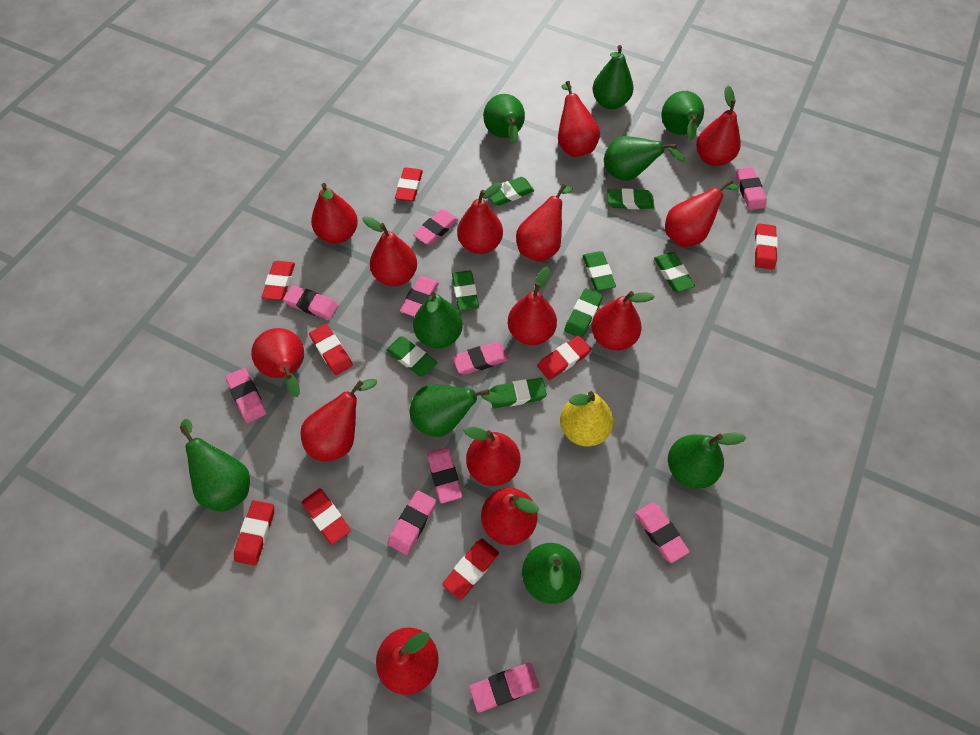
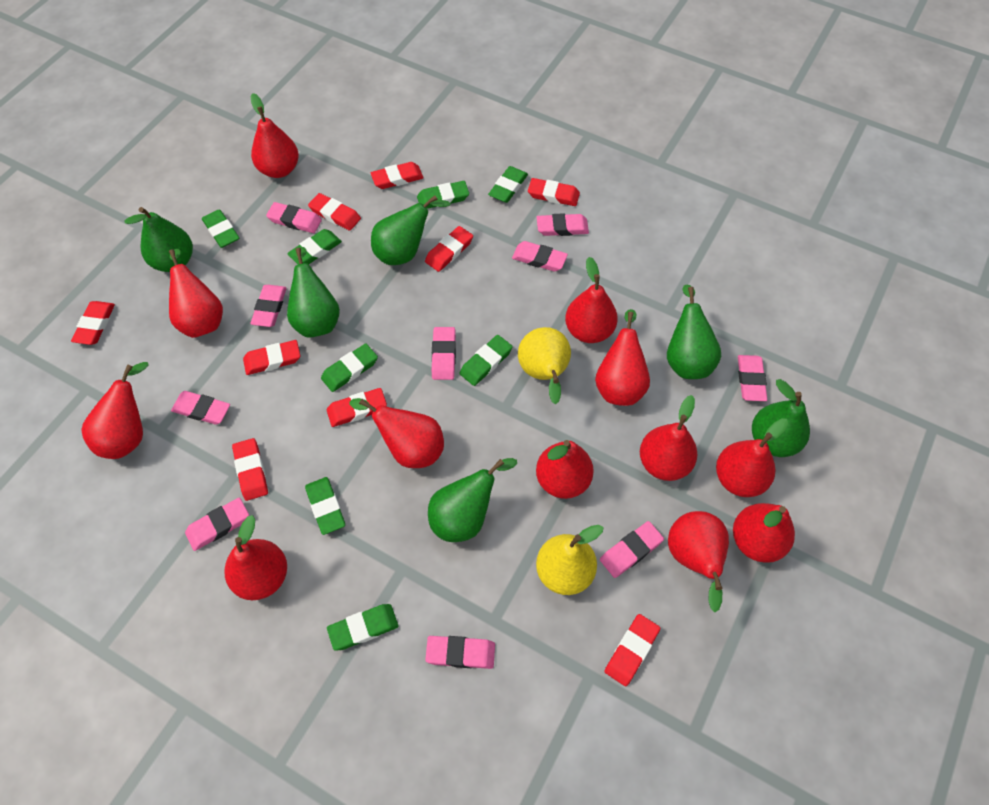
green pear: 9 -> 6
red eraser: 8 -> 9
red pear: 14 -> 12
yellow pear: 1 -> 2

